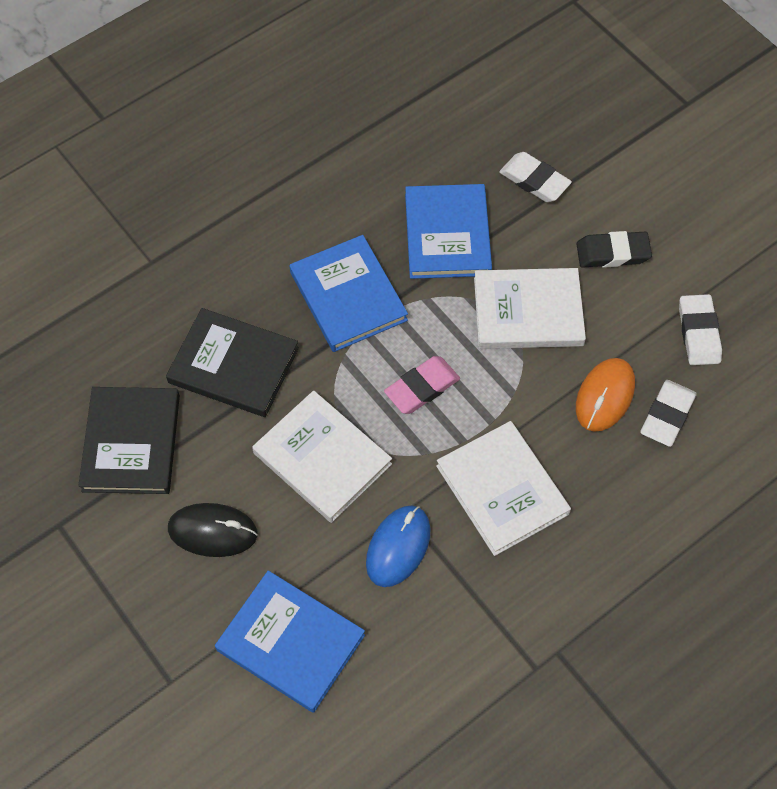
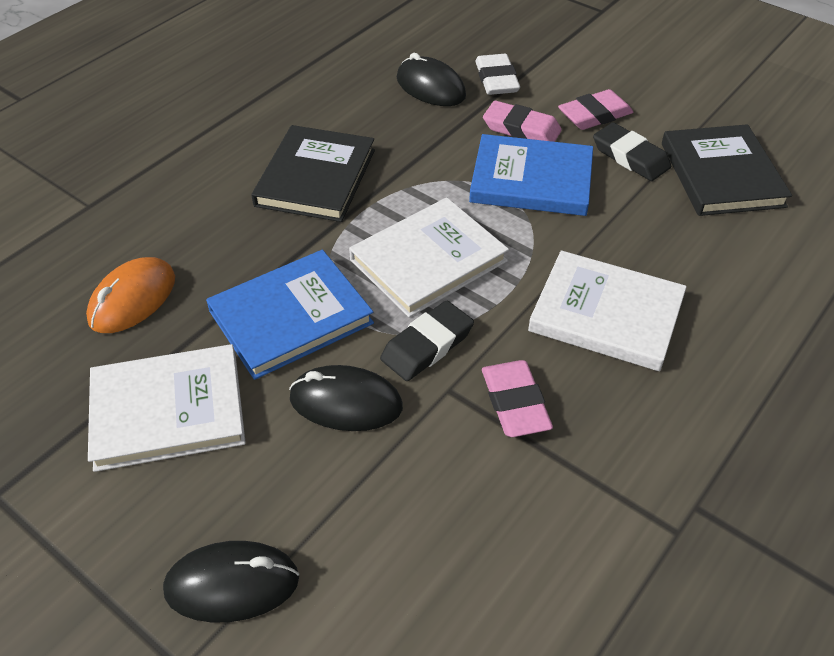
black eraser: 1 -> 2
black mouse: 1 -> 3
blue book: 3 -> 2
blue mouse: 1 -> 0
pink eraser: 1 -> 3
white eraser: 3 -> 1

